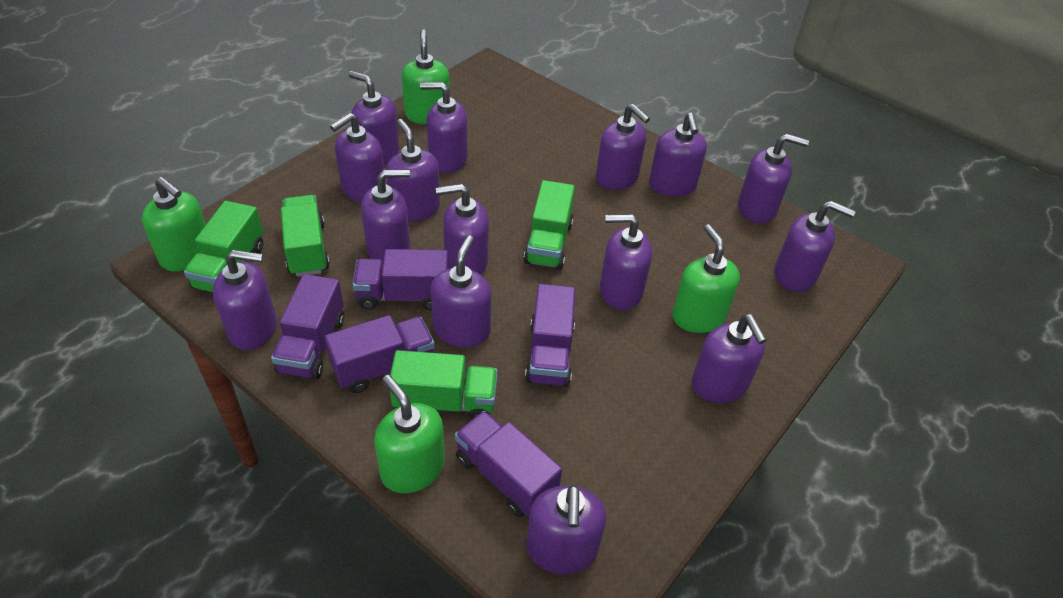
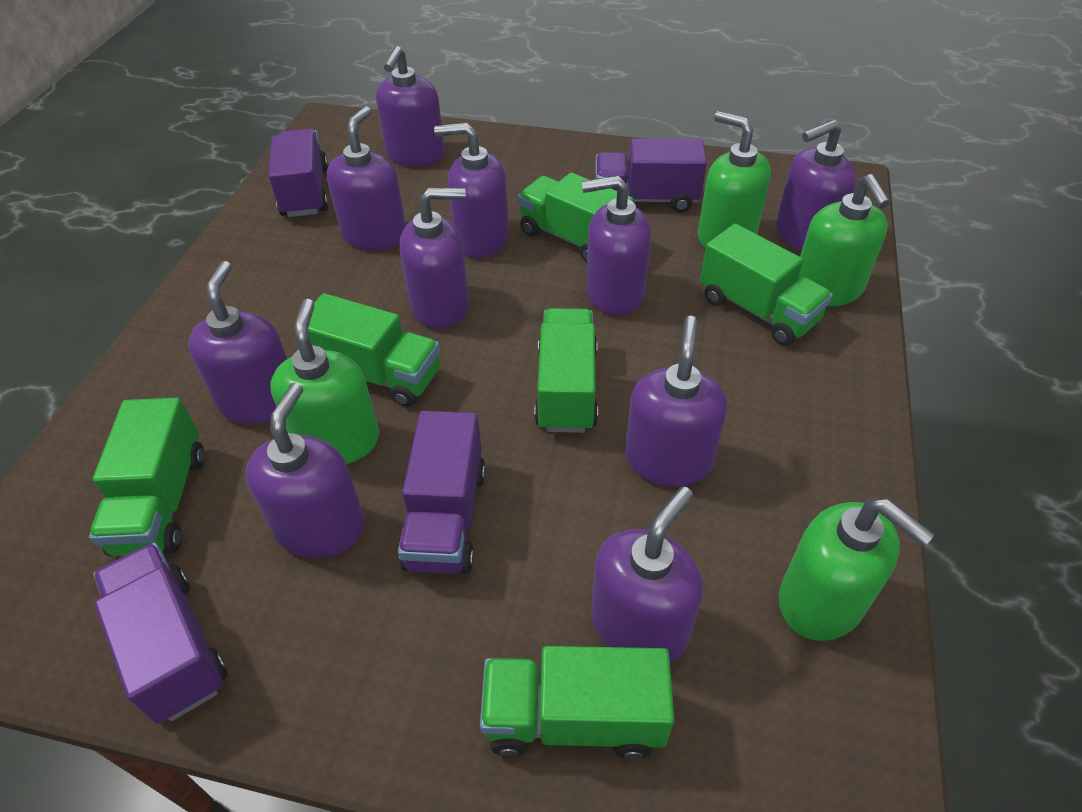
green truck: 4 -> 6
purple soap dispenser: 15 -> 10
purple truck: 5 -> 4

